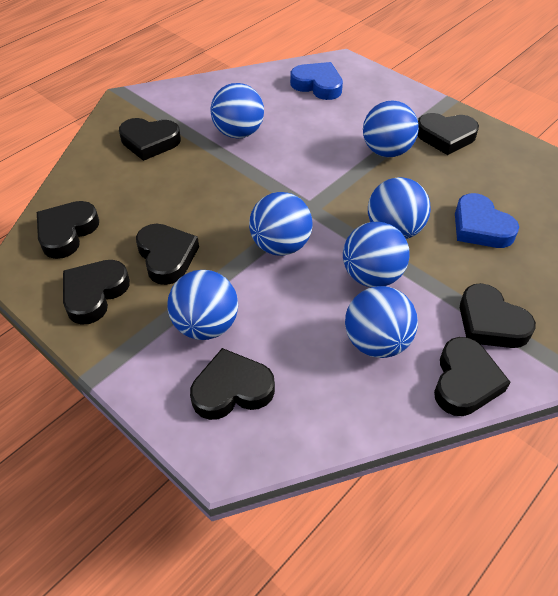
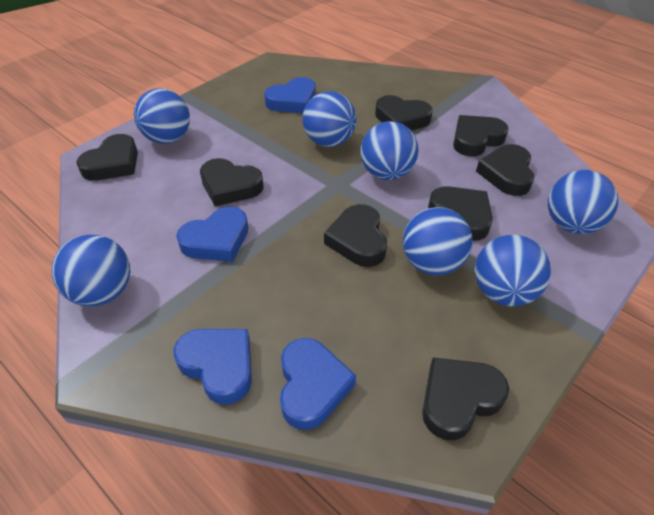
blue heart: 2 -> 4

